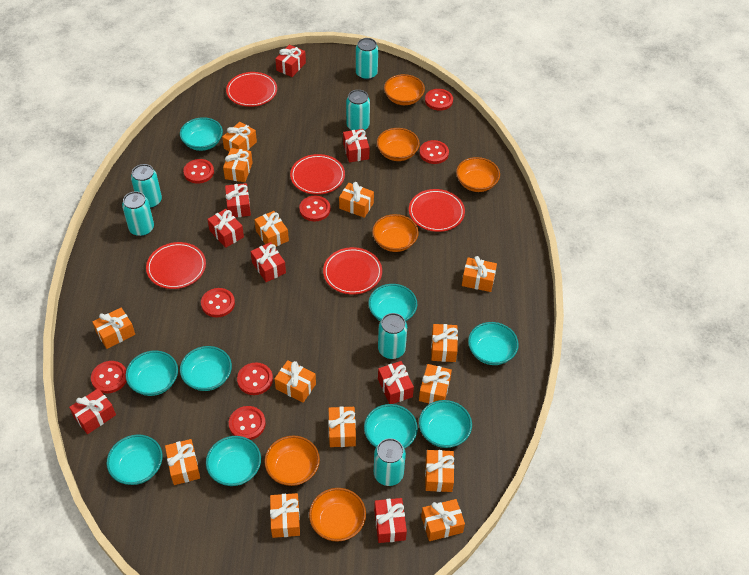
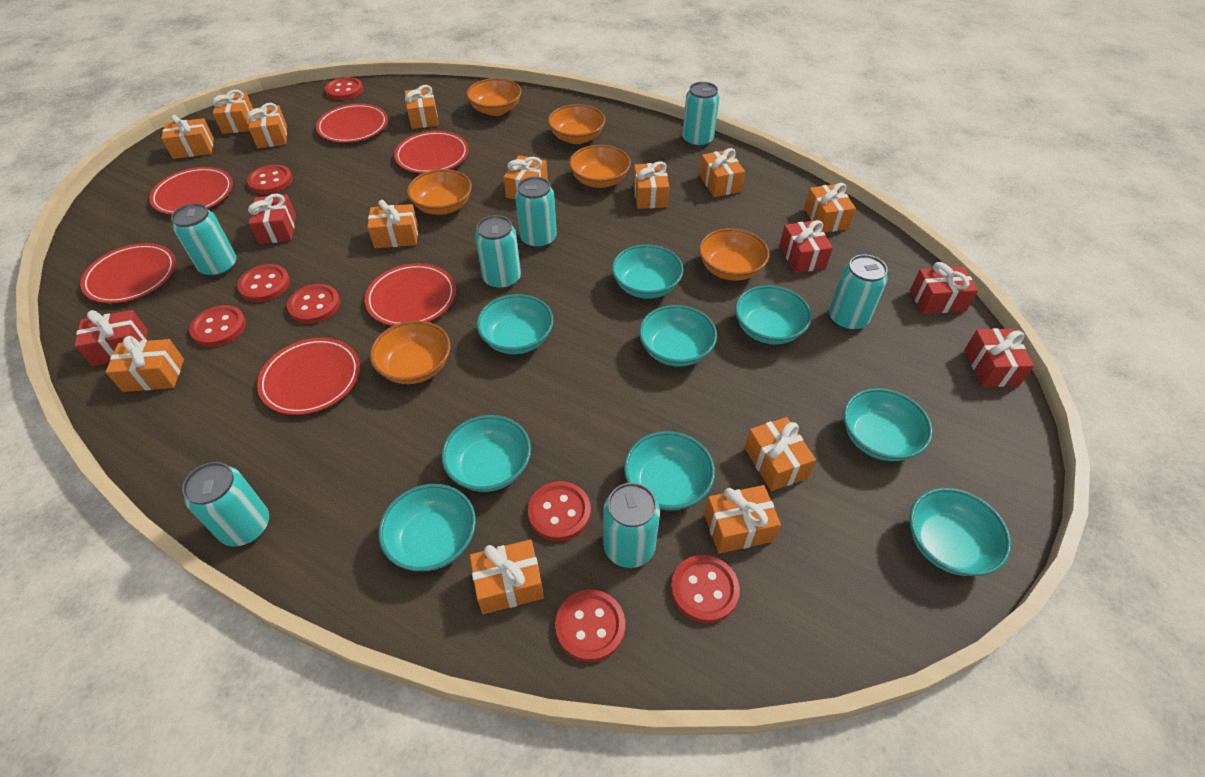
orange gift: 14 -> 13
red gift: 8 -> 5
red plate: 5 -> 6
turquoise can: 6 -> 7

